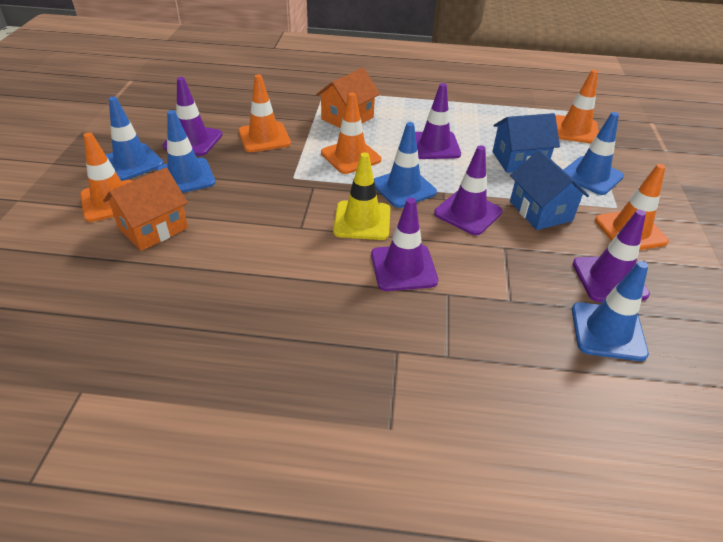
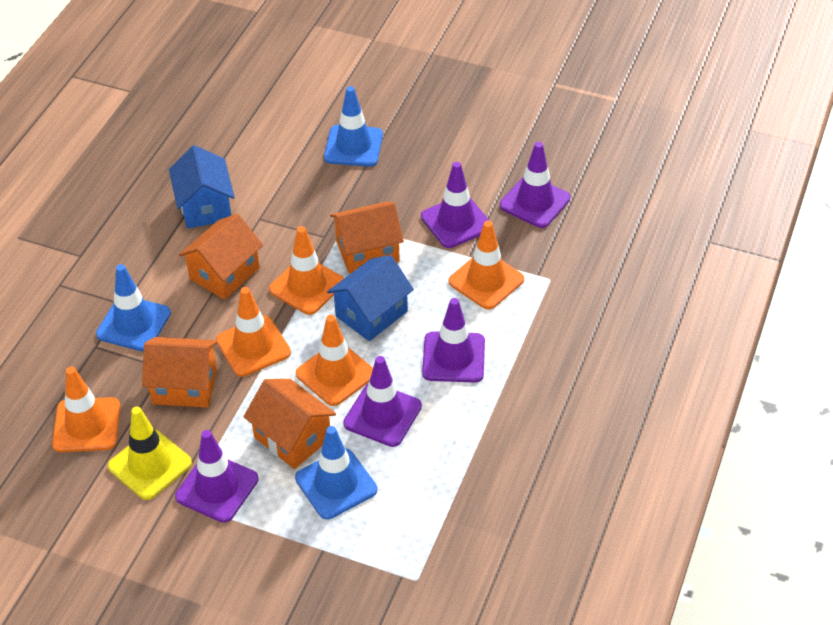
blue traffic cone: 5 -> 3
orange house: 2 -> 4

